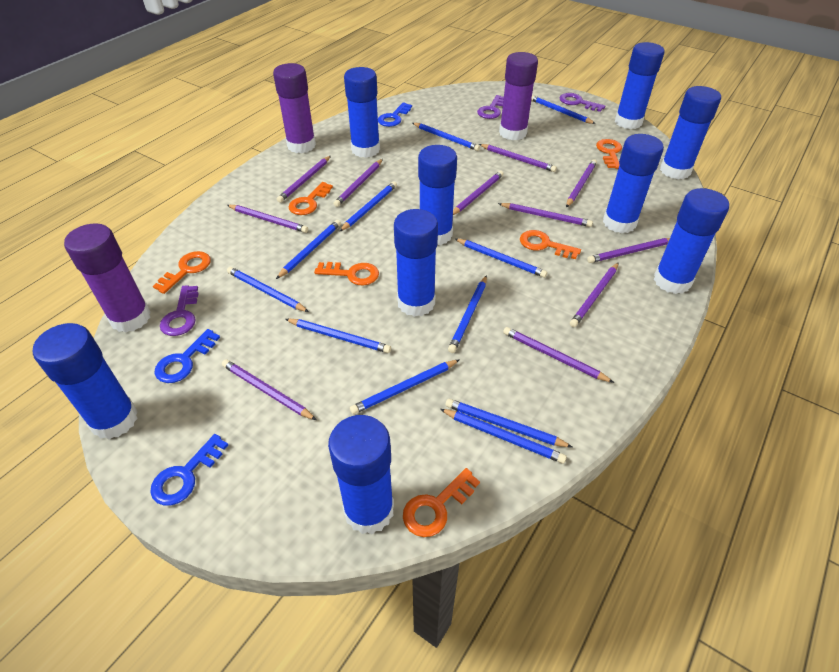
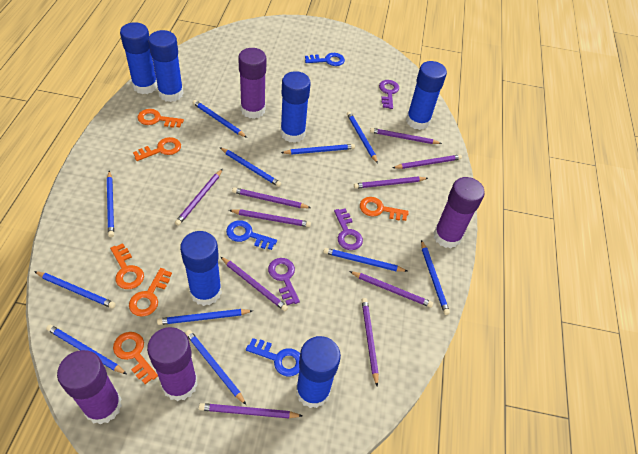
blue glue stick: 9 -> 6
purple glue stick: 3 -> 4
purple pencil: 11 -> 10

